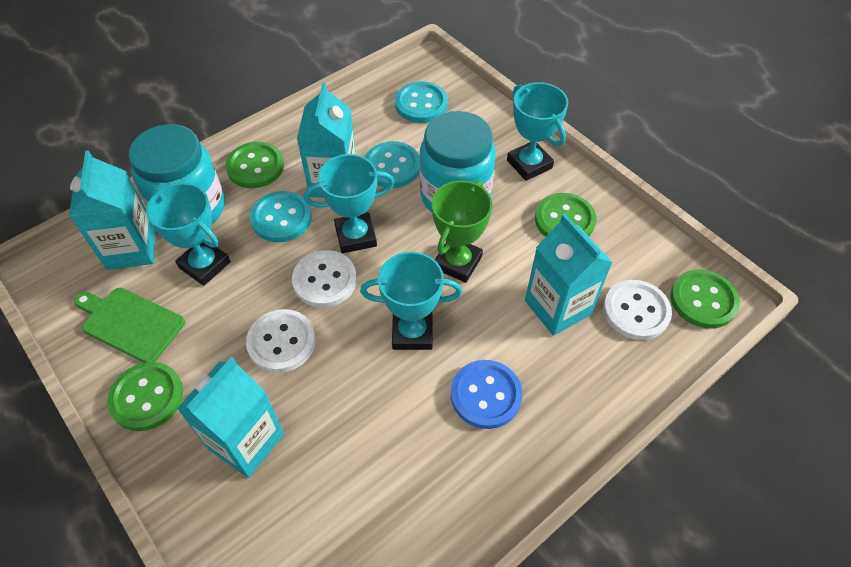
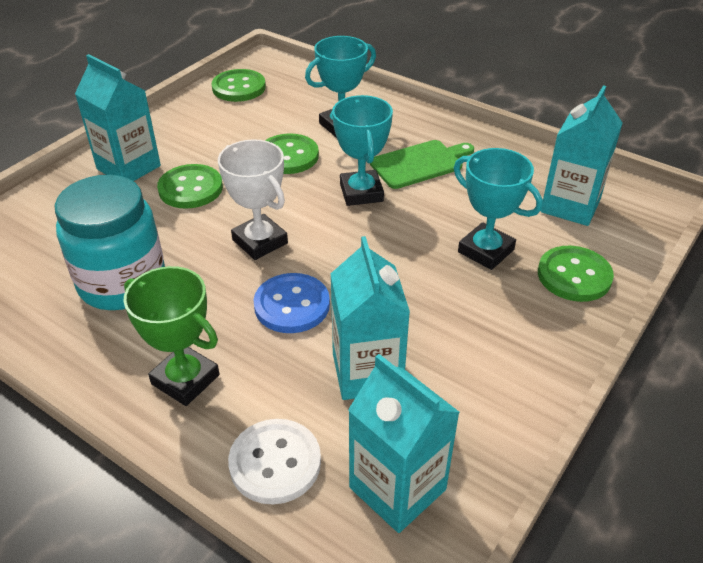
turquoise button: 3 -> 0
turquoise jar: 2 -> 1
turquoise trophy: 4 -> 3
white button: 3 -> 1
white trophy: 0 -> 1

